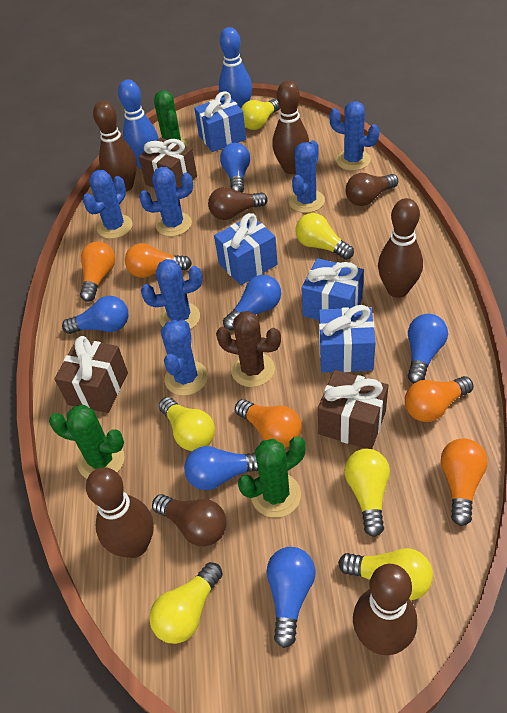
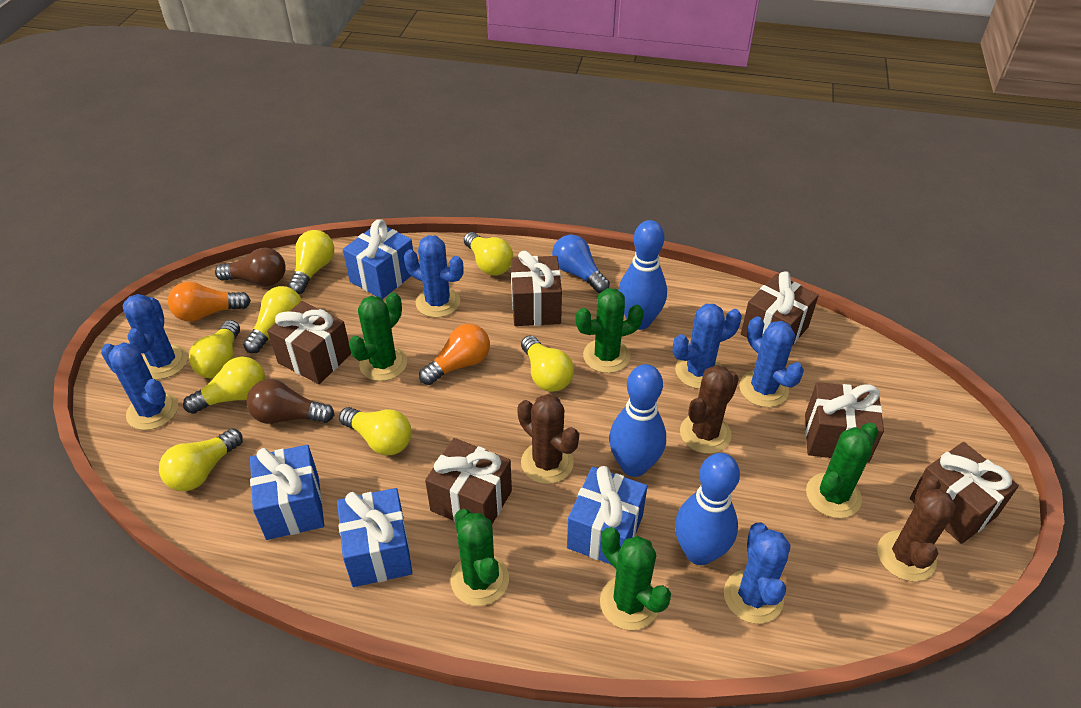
blue bowling pin: 2 -> 3
blue light bulb: 6 -> 1
brown bowling pin: 5 -> 0
brown cactus: 1 -> 3
brown gift: 3 -> 6
brown light bulb: 3 -> 2
green cactus: 3 -> 5
orange light bulb: 5 -> 2
yellow light bulb: 6 -> 8

